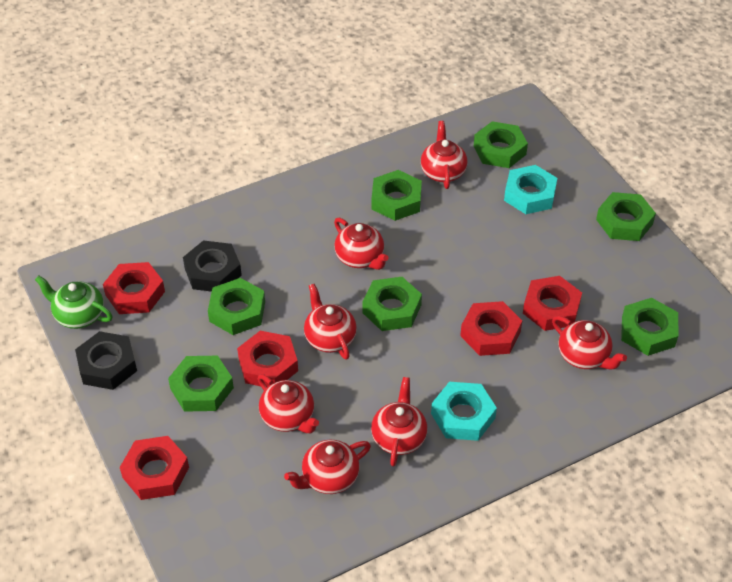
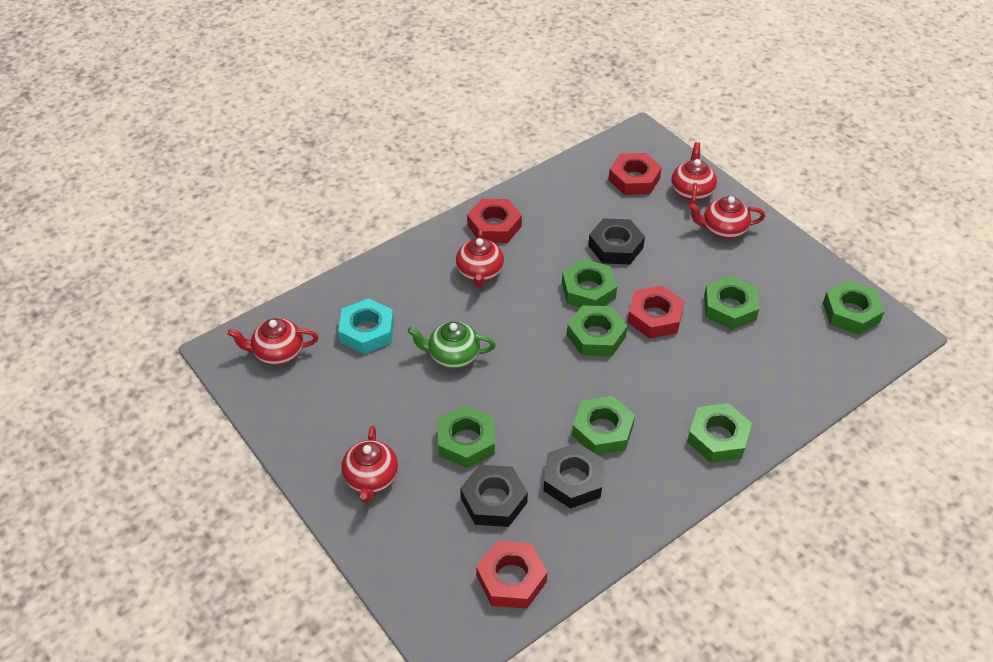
black nut: 2 -> 3
red nut: 5 -> 4
red teapot: 7 -> 5
turquoise nut: 2 -> 1

